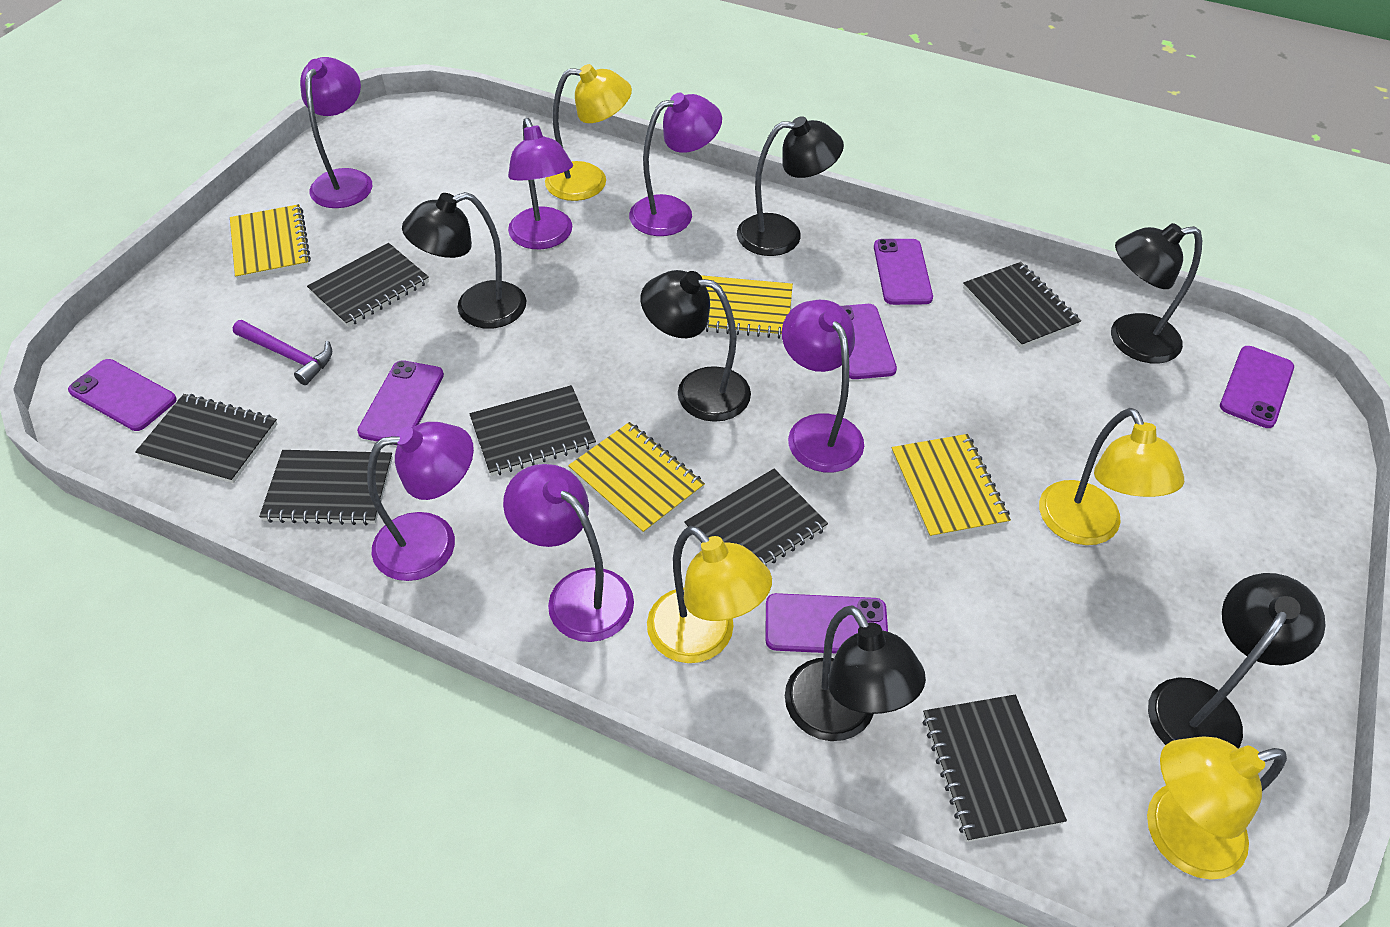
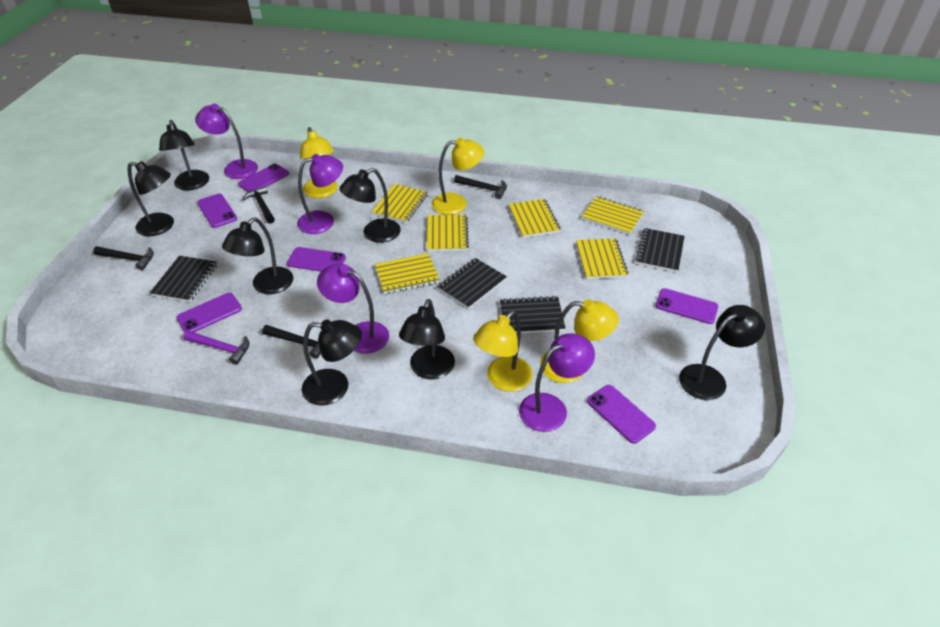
black hammer: 0 -> 4
black lamp: 6 -> 7
black notebook: 7 -> 4
purple lamp: 6 -> 4
yellow notebook: 4 -> 6

